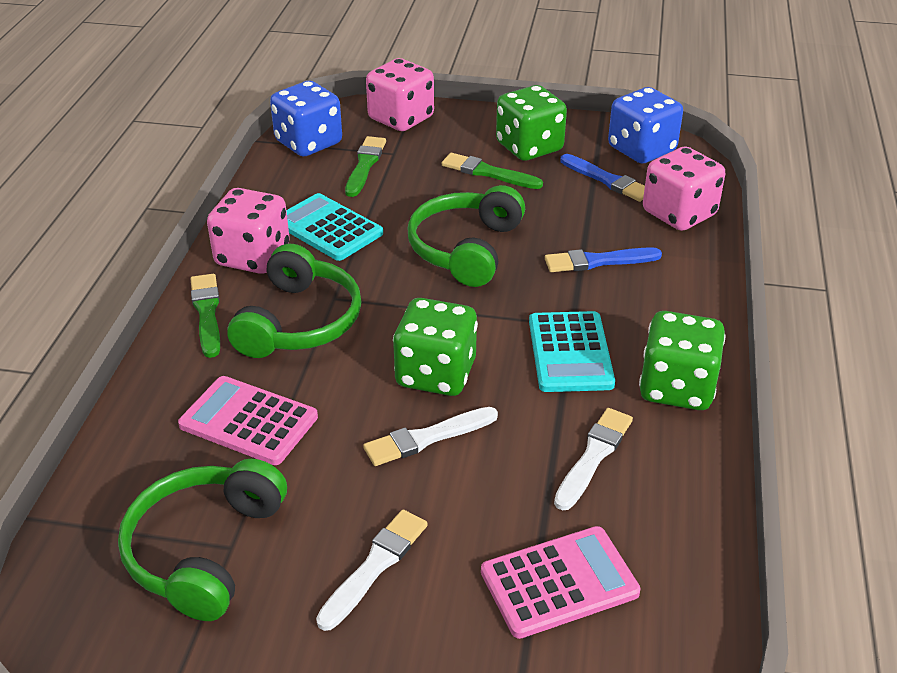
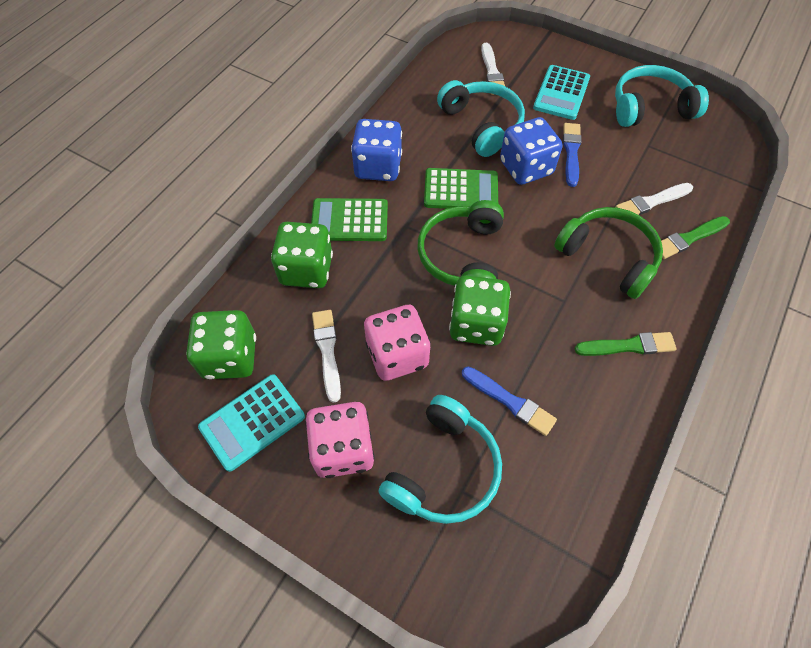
green brush: 3 -> 2
green calculator: 0 -> 2
green headphones: 3 -> 2
pink calculator: 2 -> 0
pink dice: 3 -> 2
turquoise headphones: 0 -> 3

